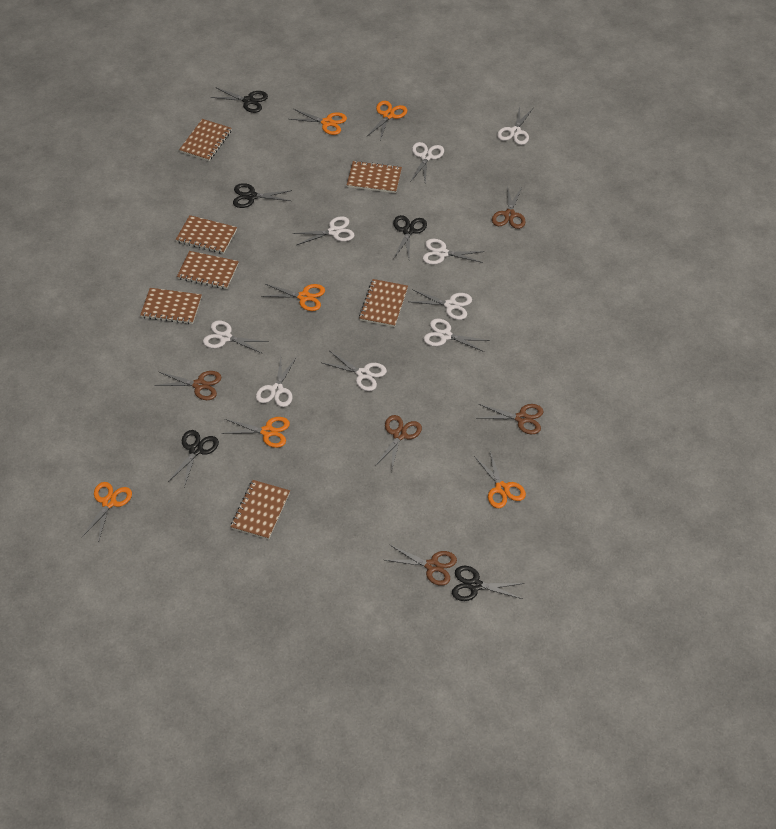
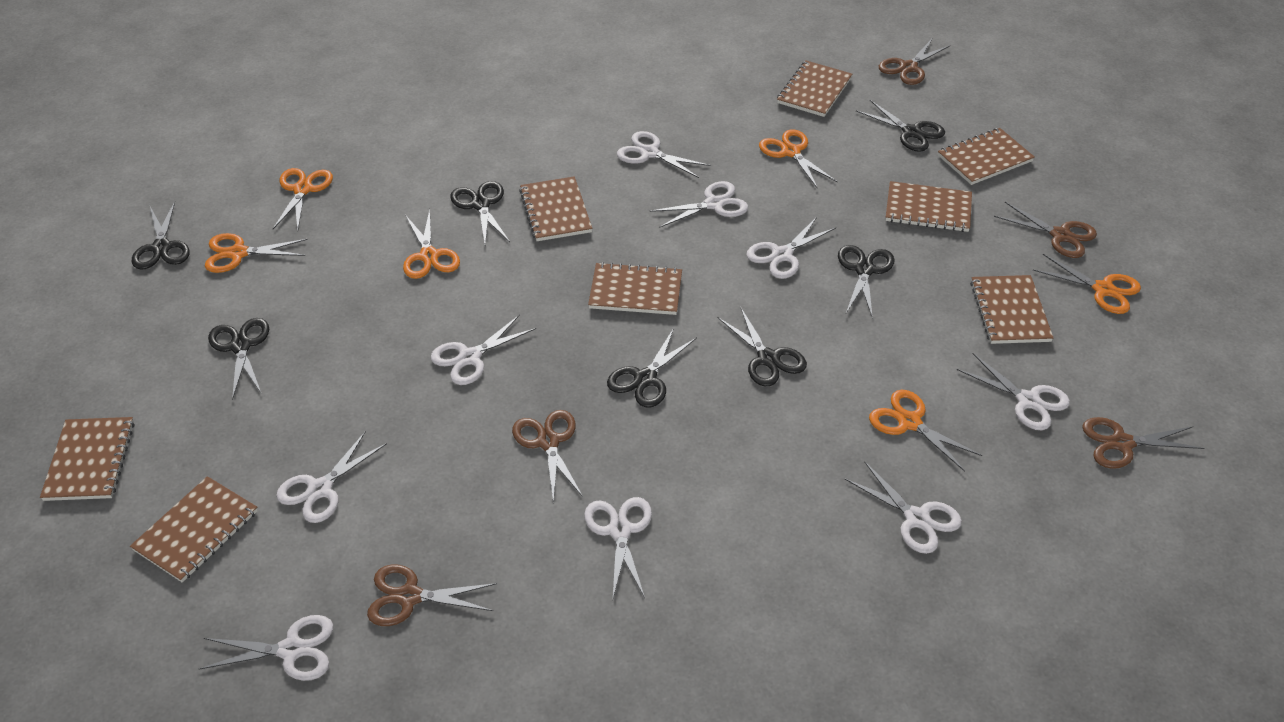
black scissors: 5 -> 7
brown notebook: 7 -> 8

